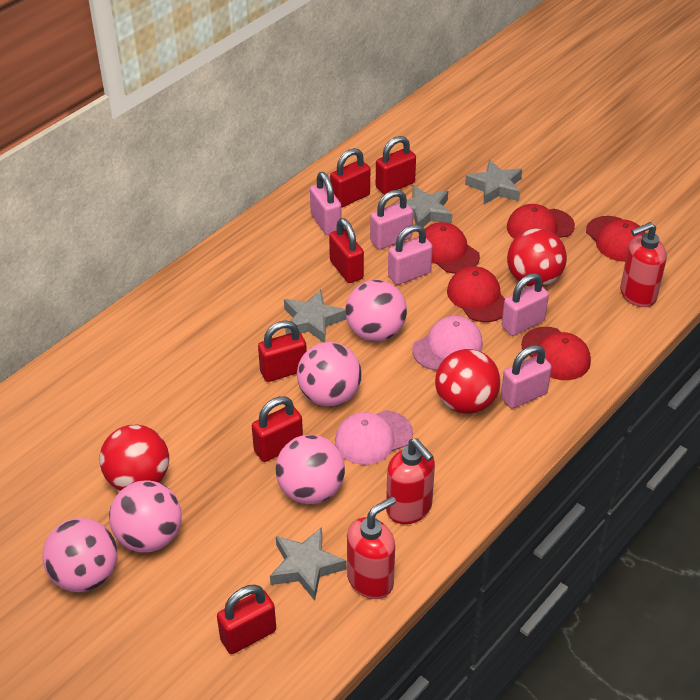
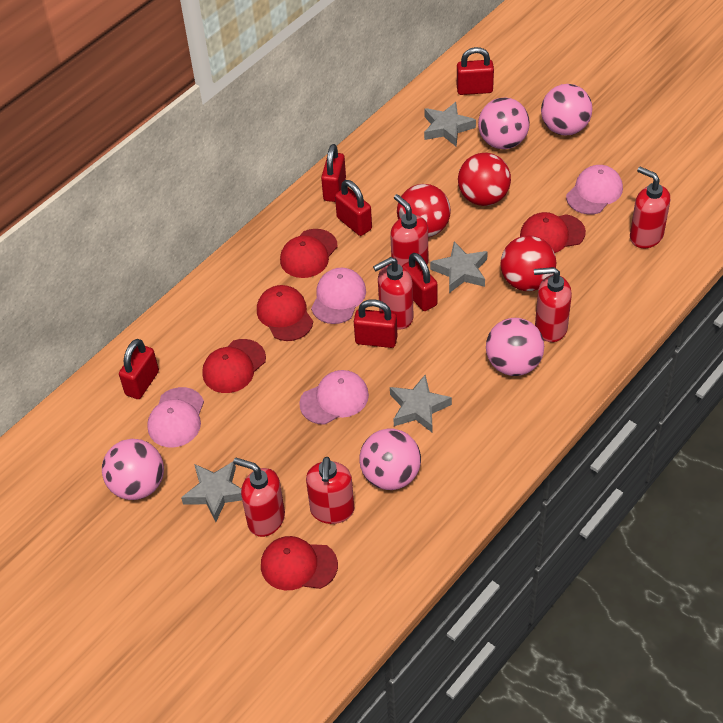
pink cap: 2 -> 4
pink padlock: 5 -> 0
red soap dispenser: 3 -> 6

